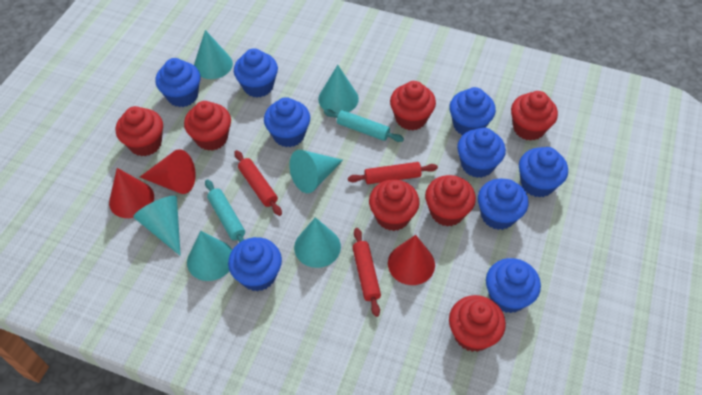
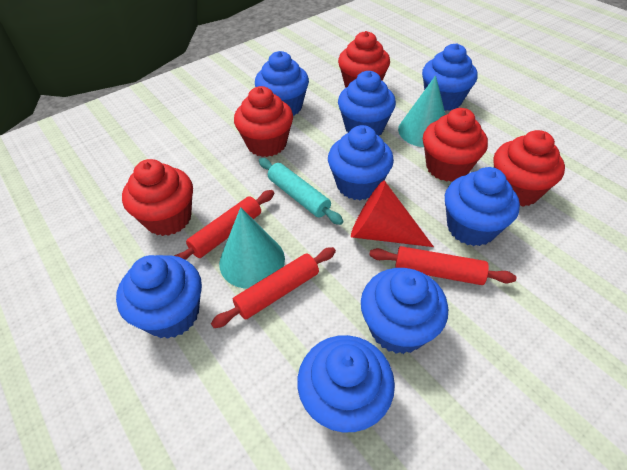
blue cupcake: 9 -> 8
red cone: 3 -> 1
red cupcake: 7 -> 5
turquoise cone: 6 -> 2
turquoise rolling pin: 2 -> 1

